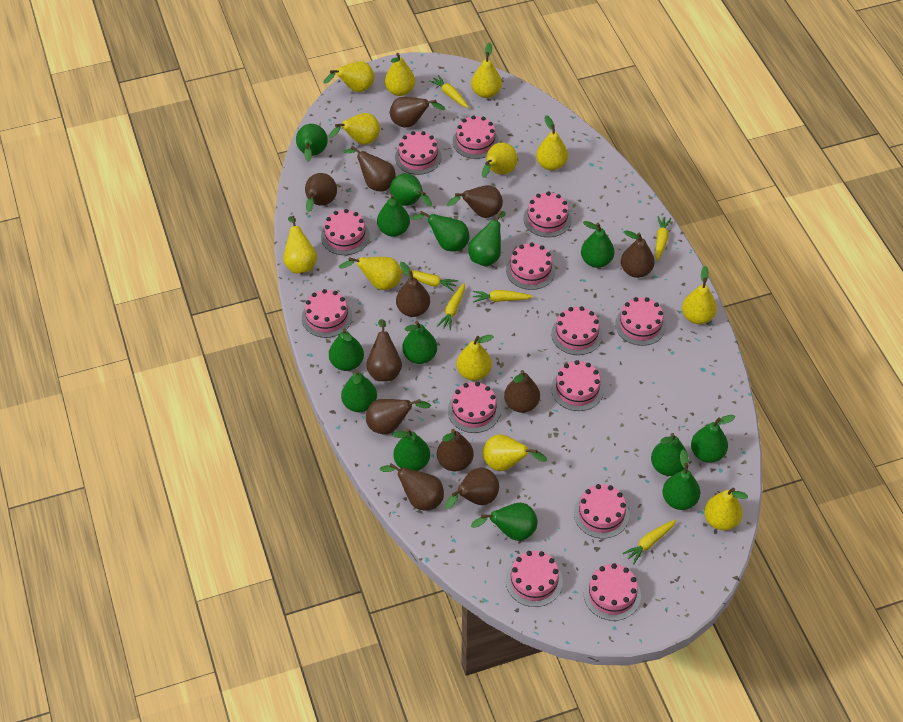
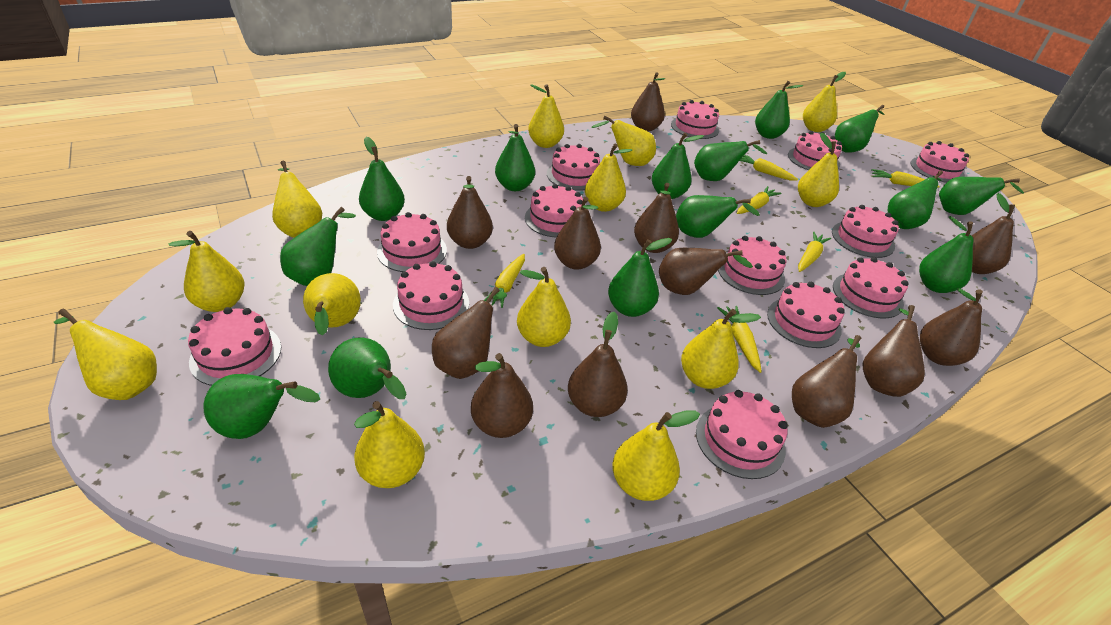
yellow pear: 12 -> 13

